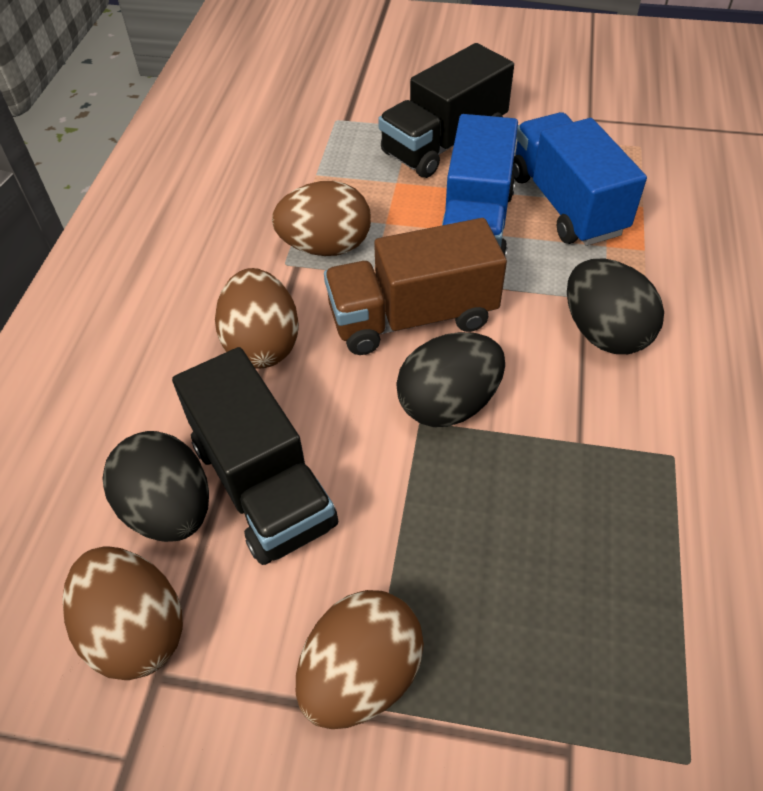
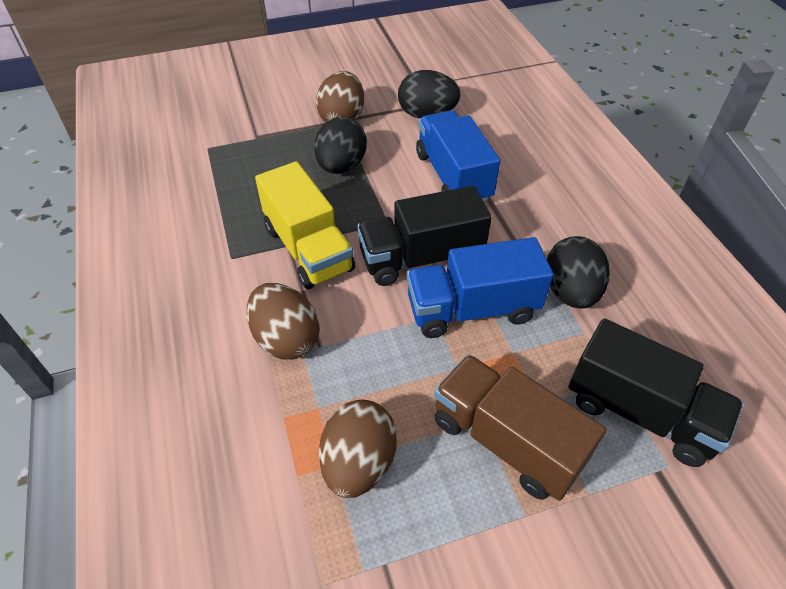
brown egg: 4 -> 3
yellow truck: 0 -> 1

